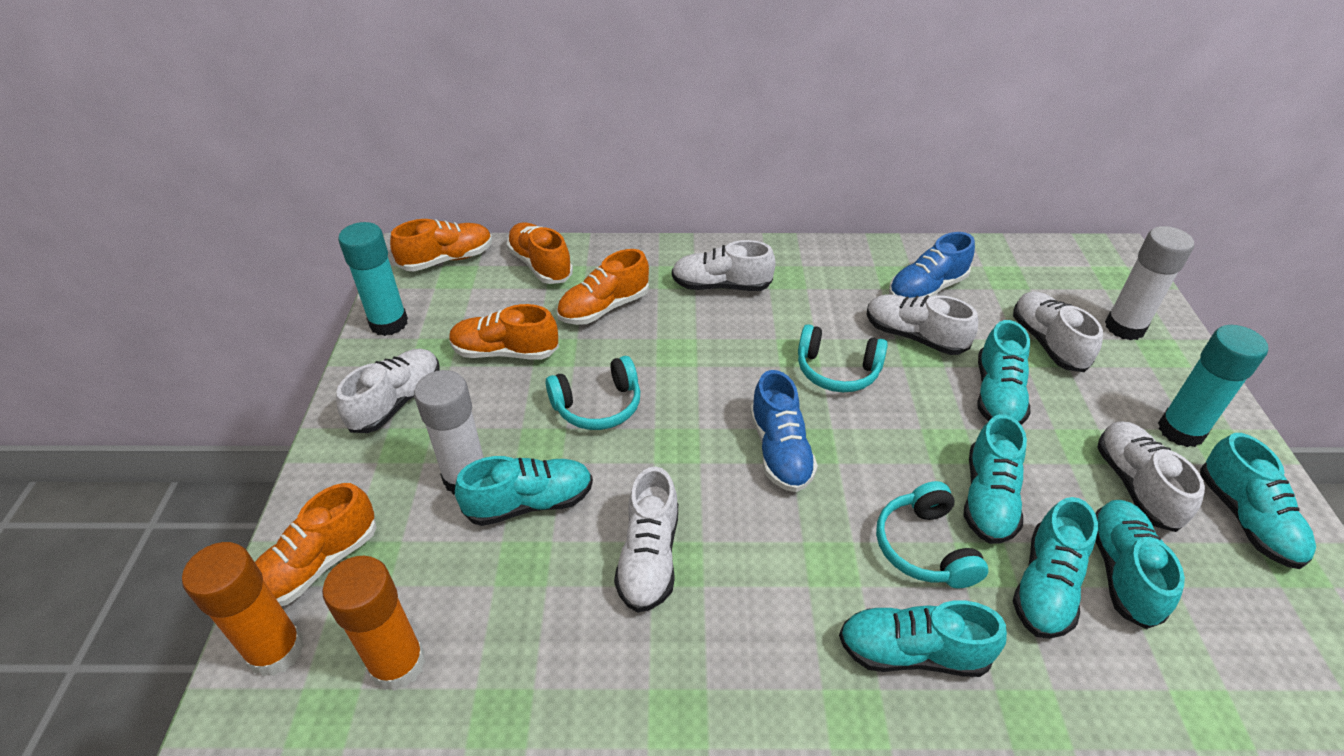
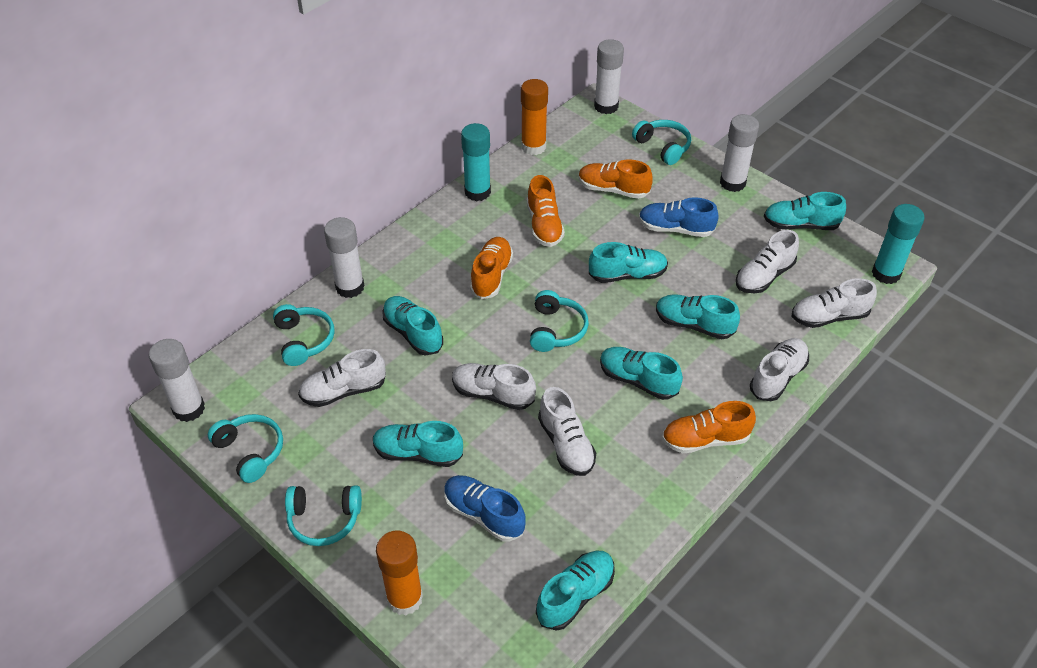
orange shoe: 5 -> 4
turquoise headphones: 3 -> 5
white glue stick: 2 -> 4

